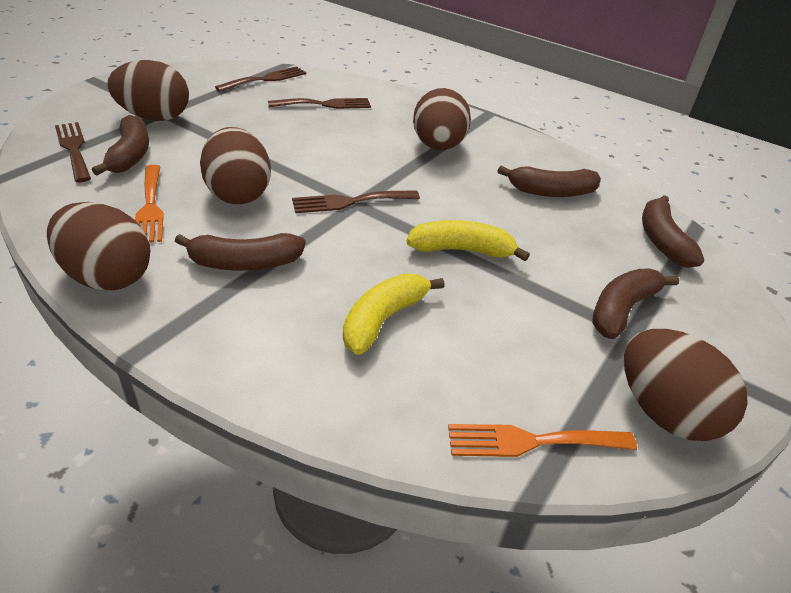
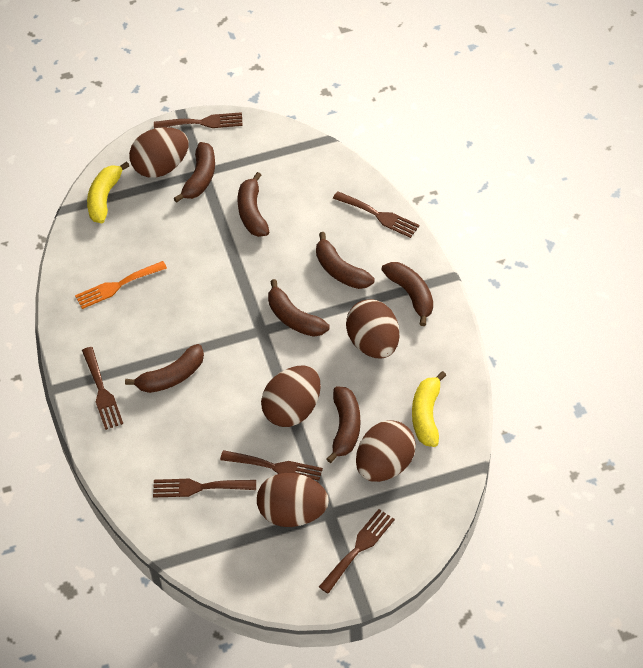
brown banana: 5 -> 7
brown fork: 4 -> 6
orange fork: 2 -> 1

